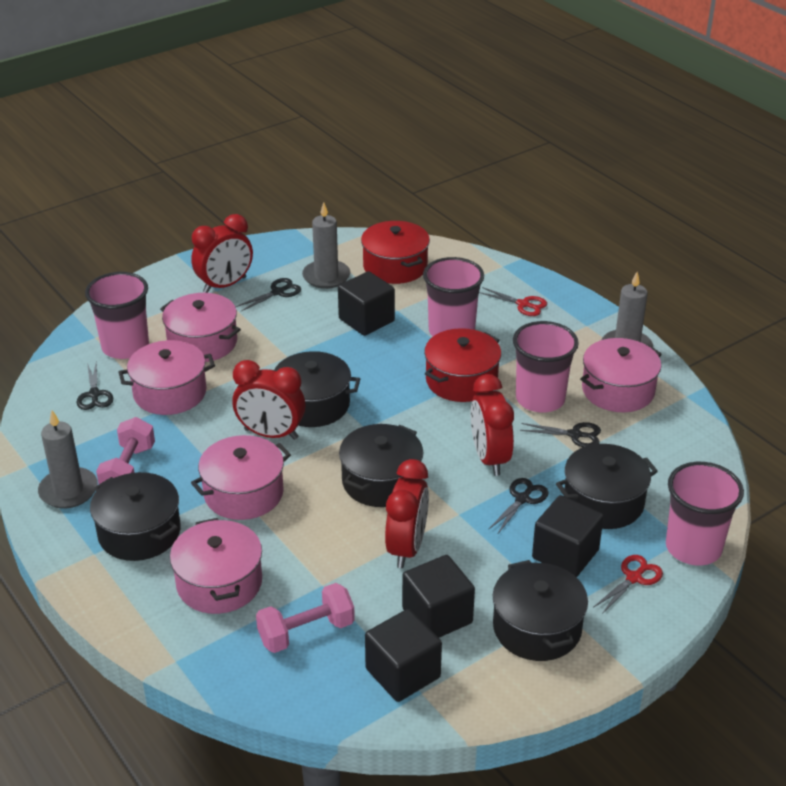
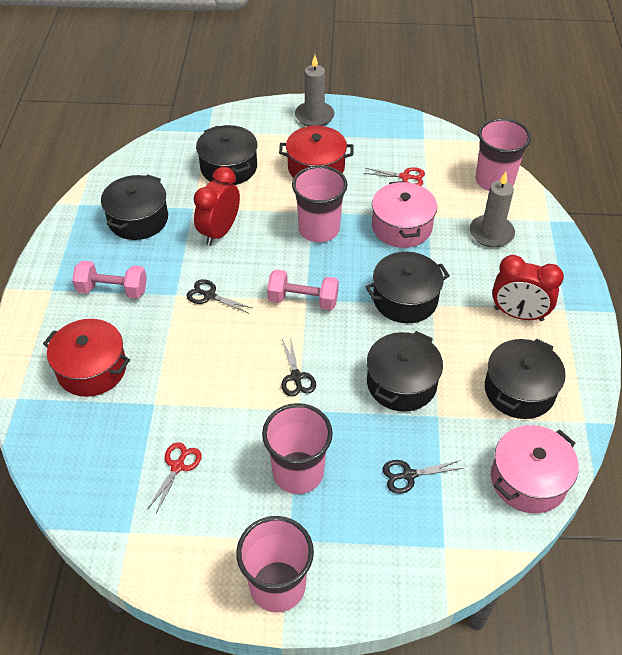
black cube: 4 -> 0
black scissors: 4 -> 3
grey candle: 3 -> 2
pink pot: 5 -> 2
red clock: 4 -> 2

